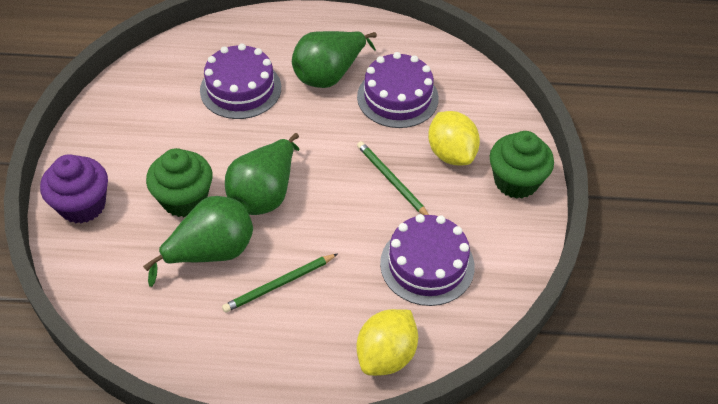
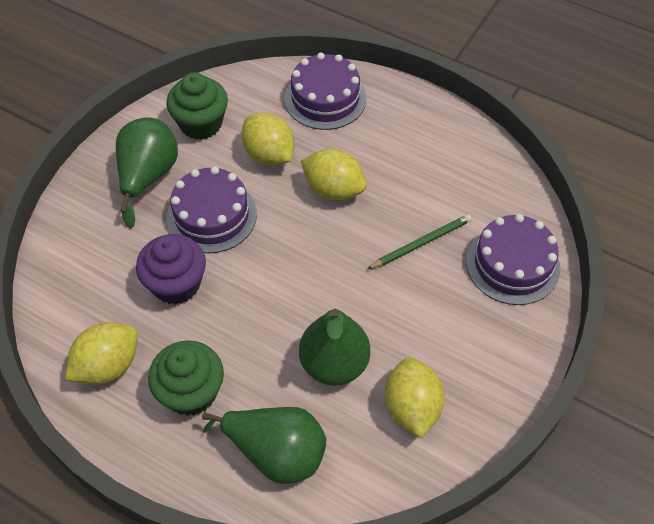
green pencil: 2 -> 1
yellow lemon: 2 -> 4

